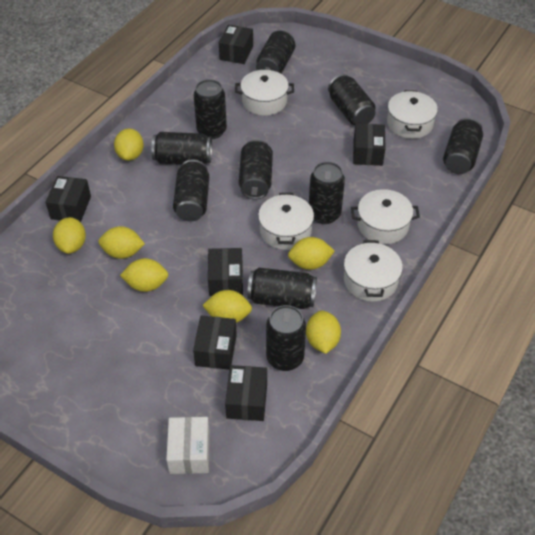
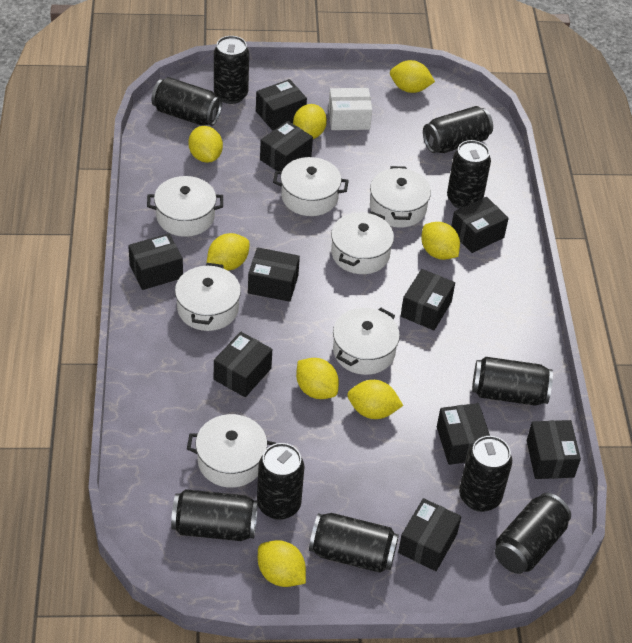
black box: 6 -> 10
white pot: 5 -> 7
yellow lemon: 7 -> 8

